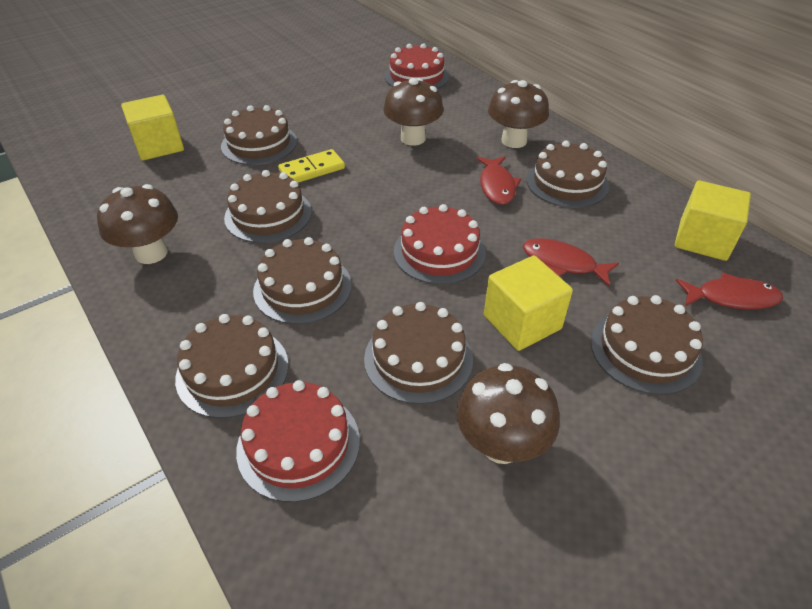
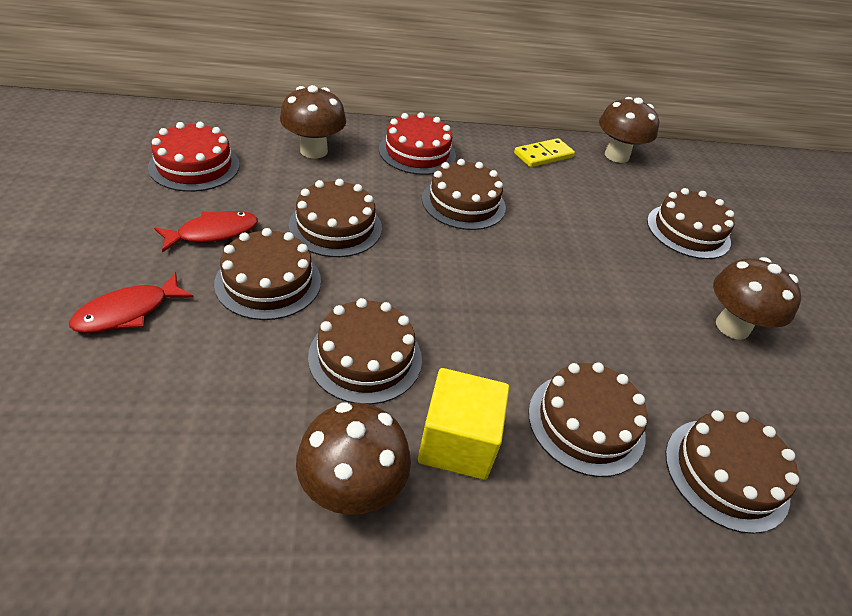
red cake: 3 -> 2
red fish: 3 -> 2
yellow cube: 3 -> 1

